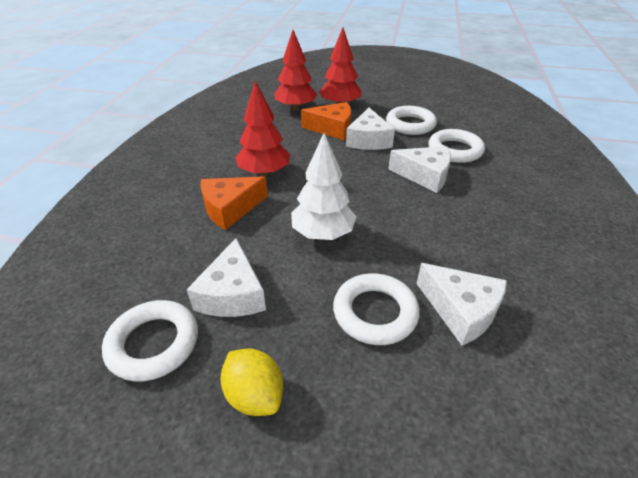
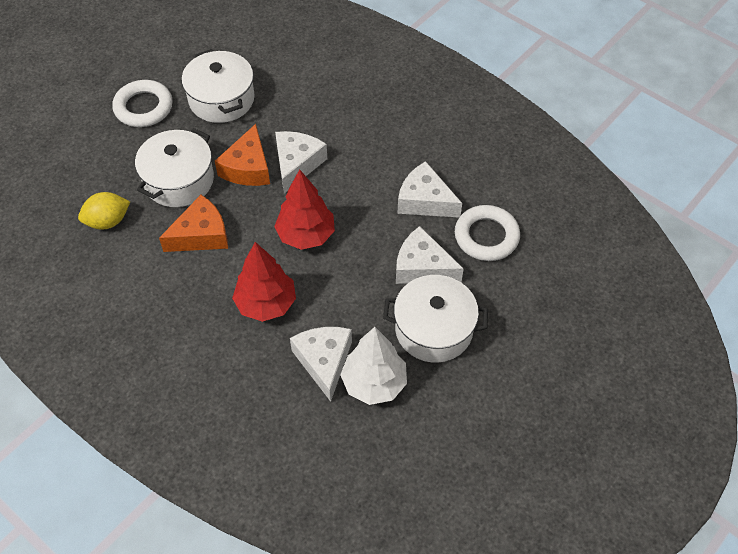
red tree: 3 -> 2
white pot: 0 -> 3
white ring: 4 -> 2

